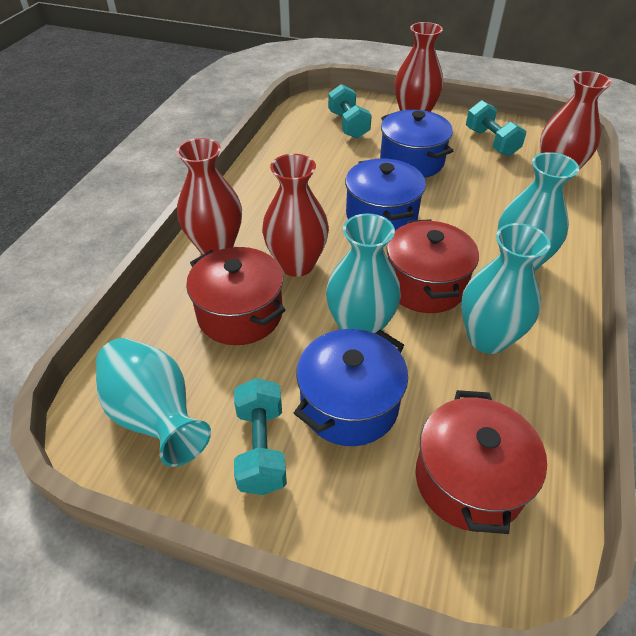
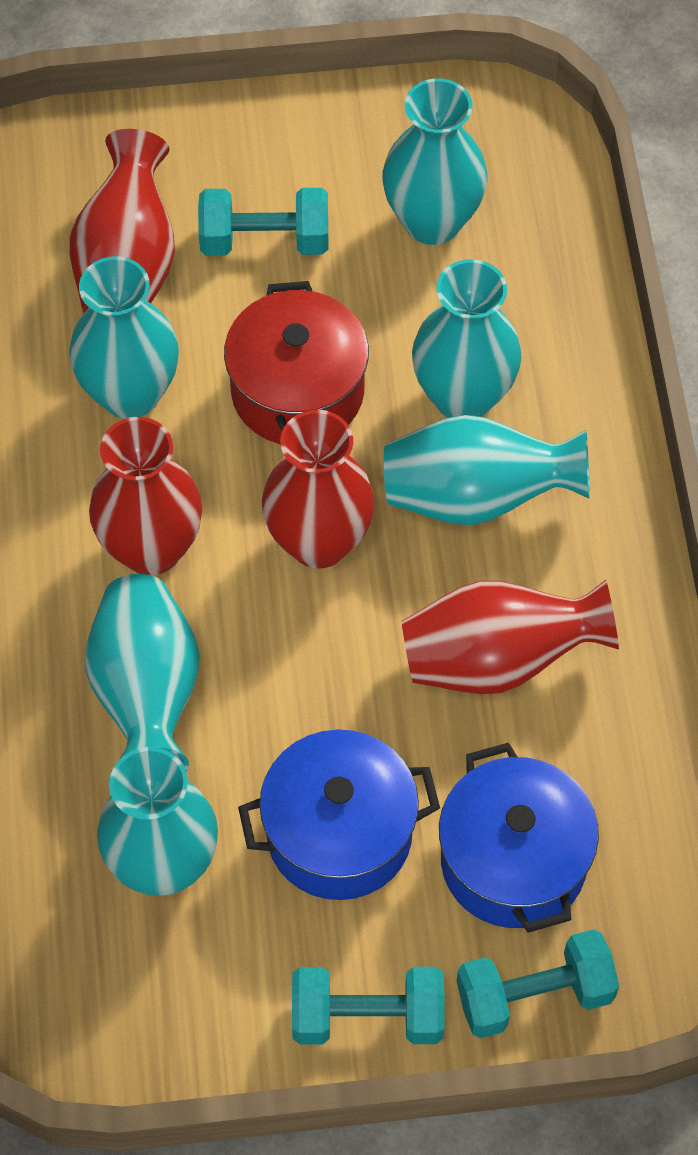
blue pot: 3 -> 2
red pot: 3 -> 1
turquoise vase: 4 -> 6

